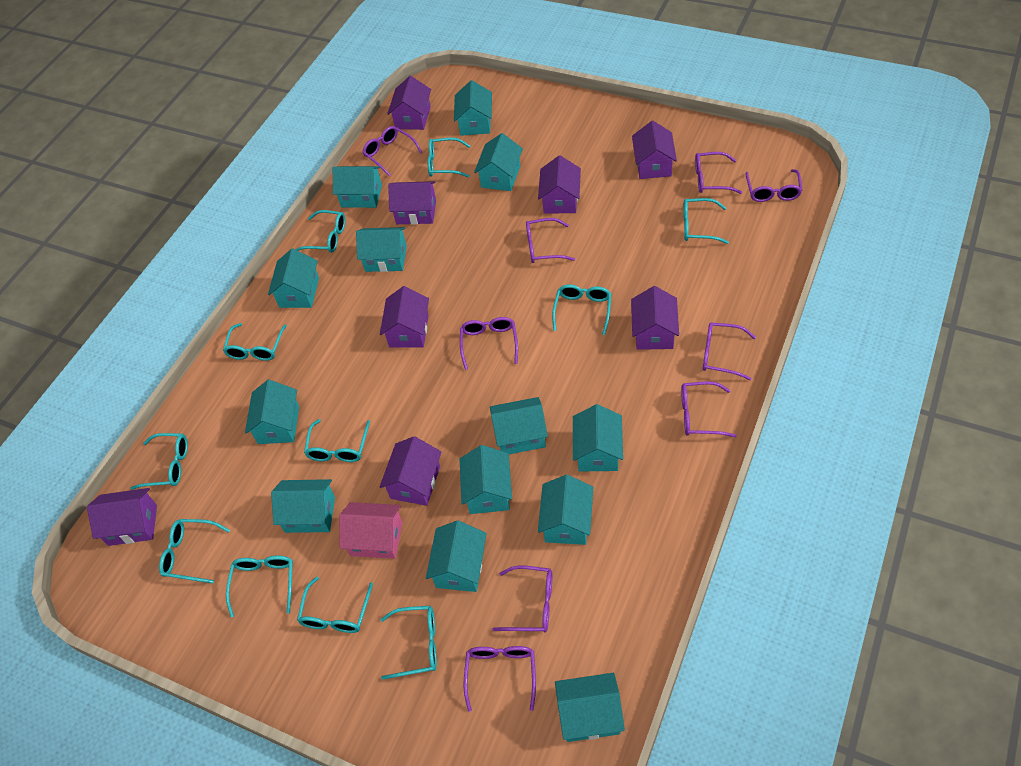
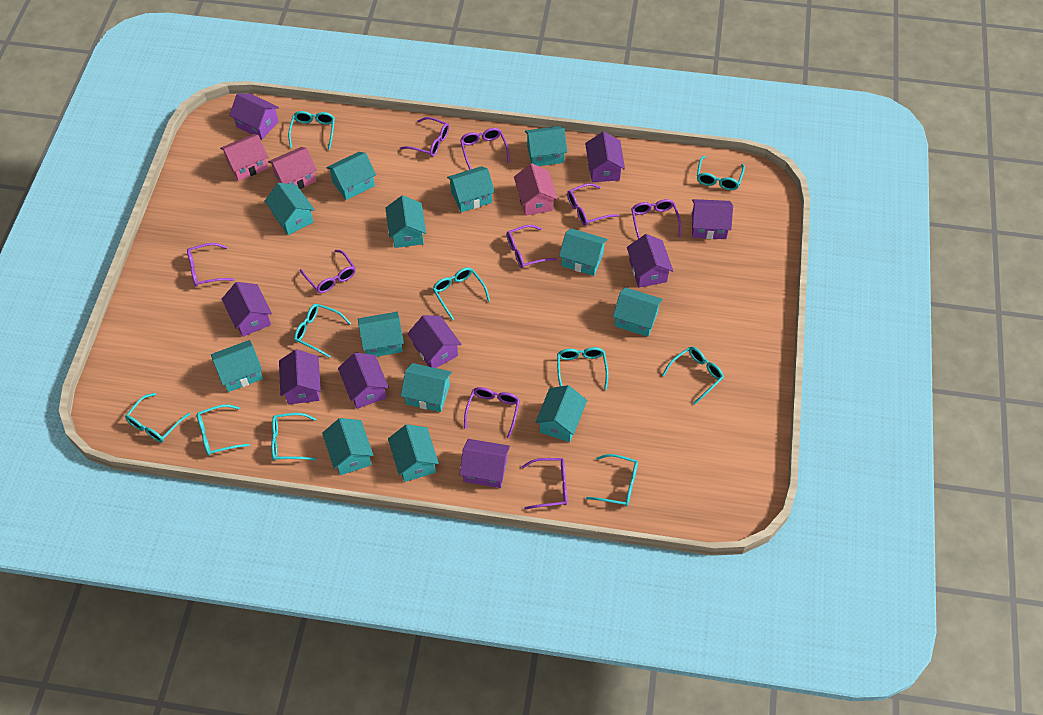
pink house: 1 -> 3
purple house: 8 -> 9
turquoise glasses: 11 -> 10

